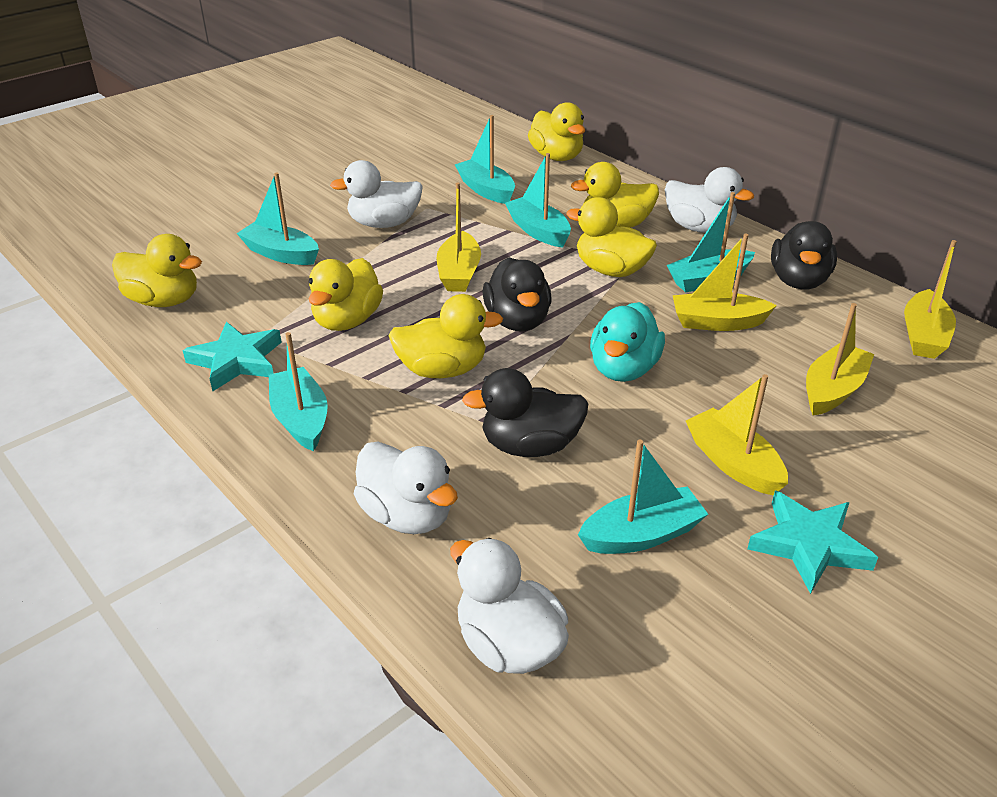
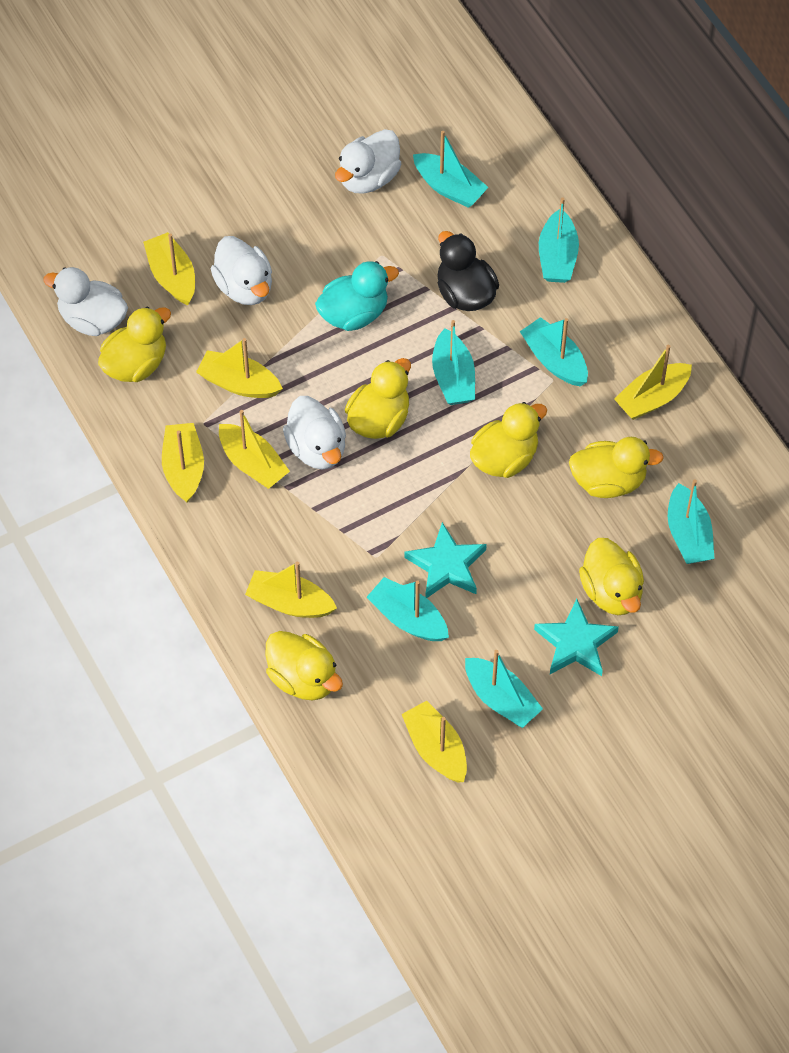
black duck: 3 -> 1
turquoise boat: 6 -> 7
yellow boat: 5 -> 7

